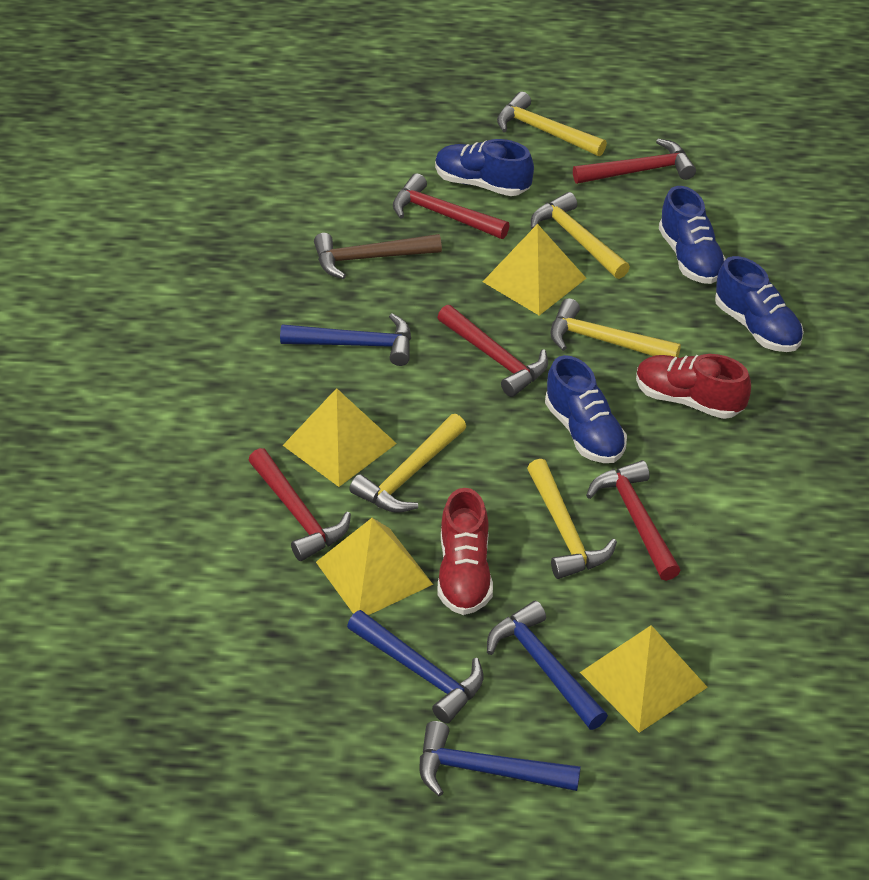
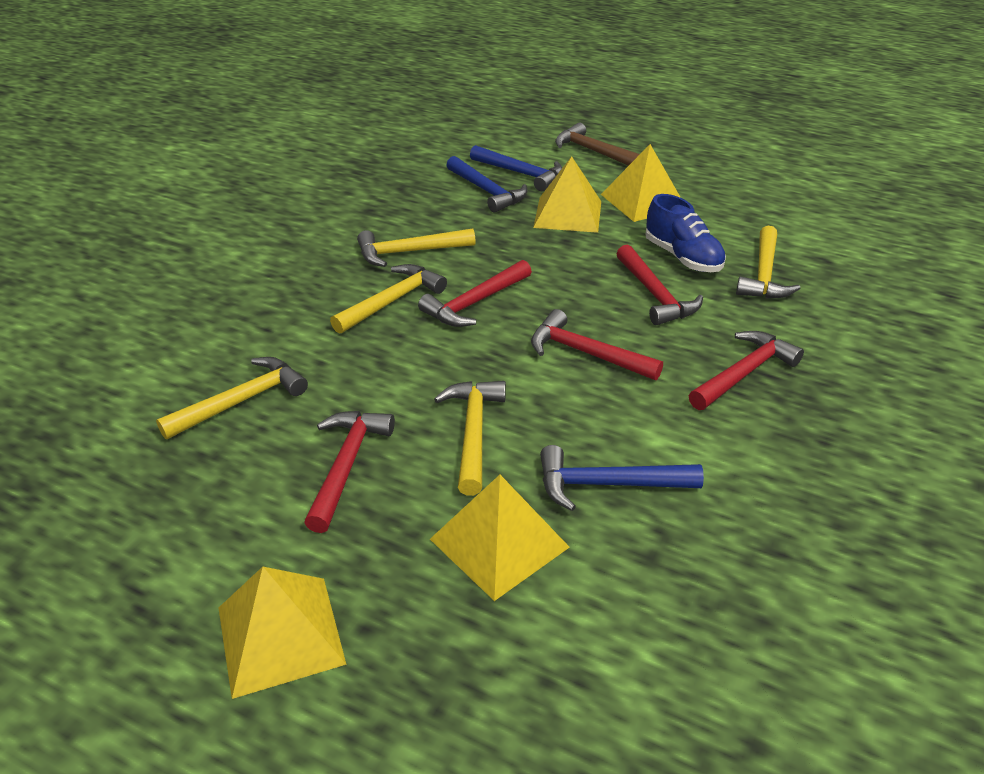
blue hammer: 4 -> 3
blue shoe: 4 -> 1
red shoe: 2 -> 0

